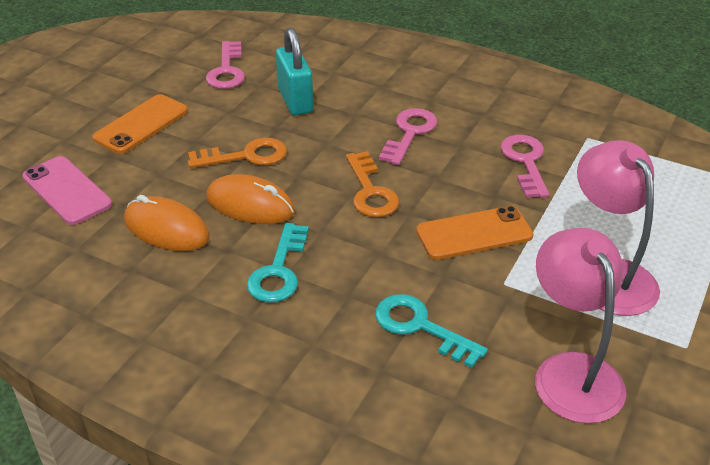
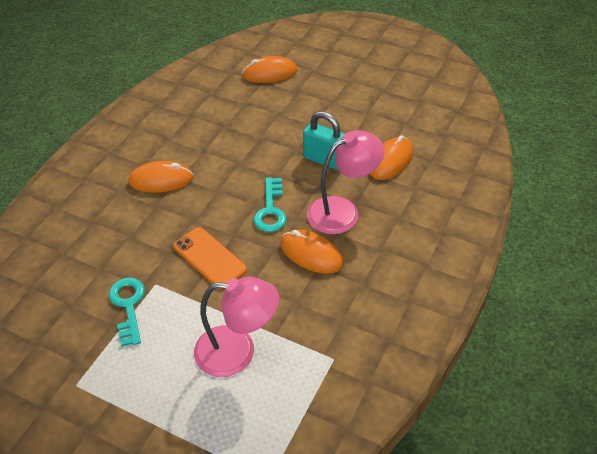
orange key: 2 -> 0
orange mouse: 2 -> 4
orange phone: 2 -> 1
pink key: 3 -> 0
pink phone: 1 -> 0

